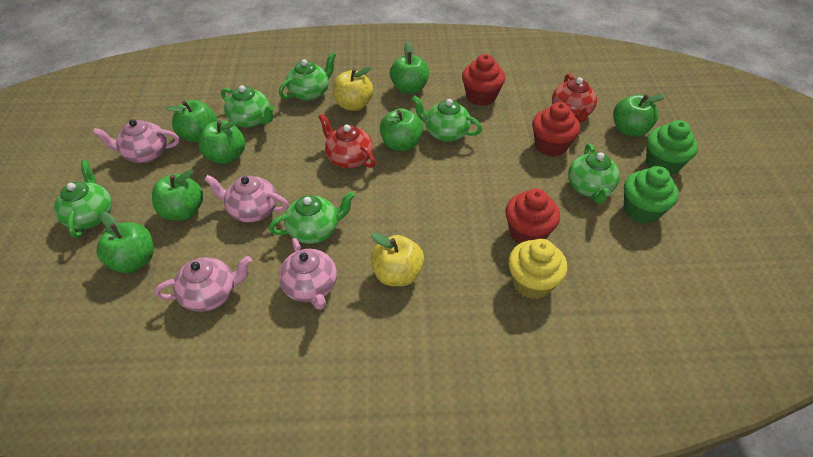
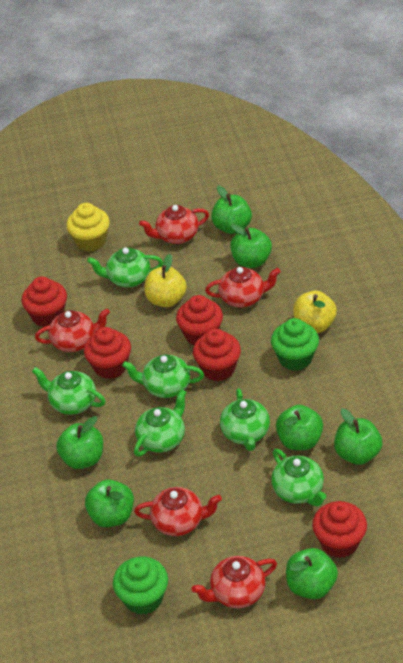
pink teapot: 4 -> 0
red cupcake: 3 -> 5
red teapot: 2 -> 5

